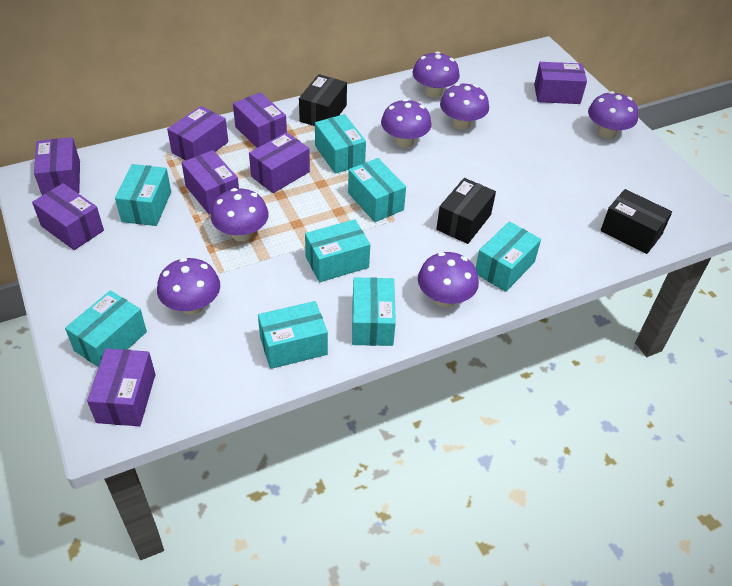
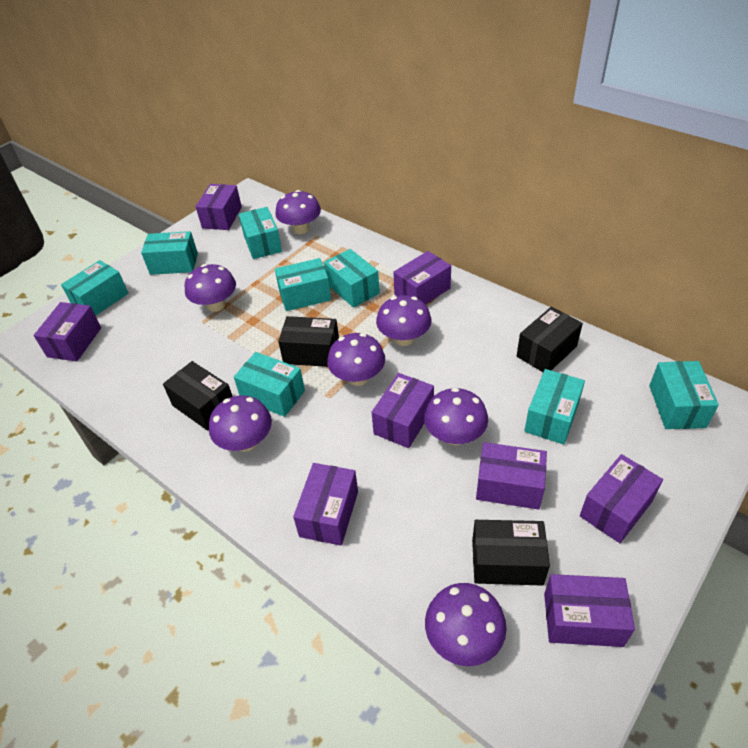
black box: 3 -> 4

